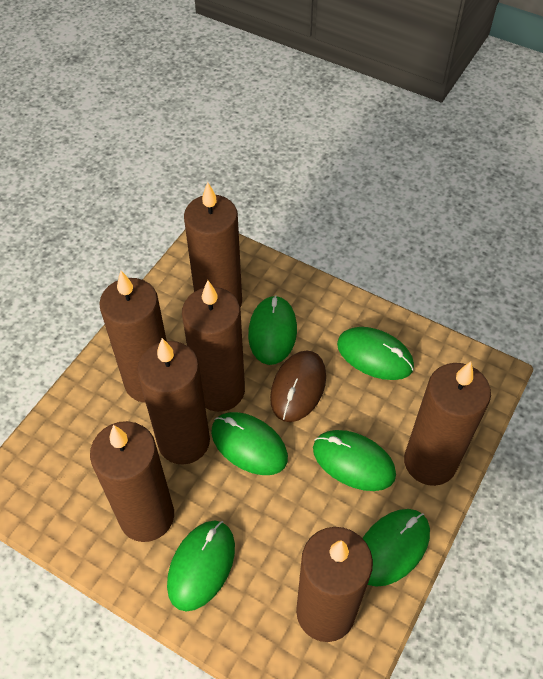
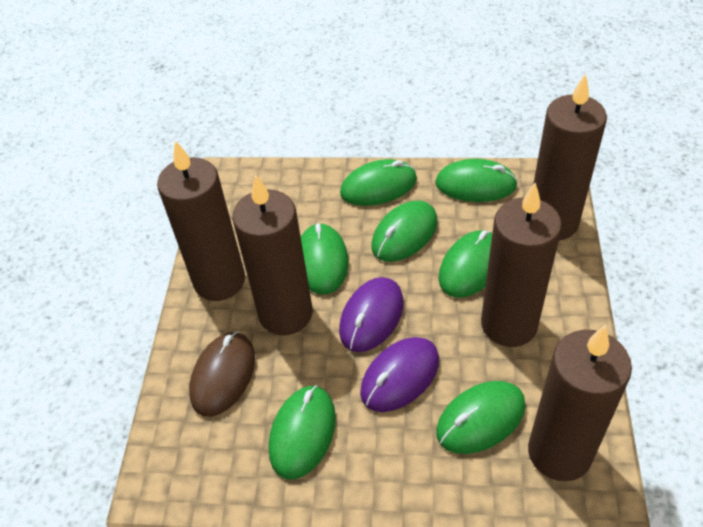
brown candle: 7 -> 5
green mouse: 6 -> 7
purple mouse: 0 -> 2

